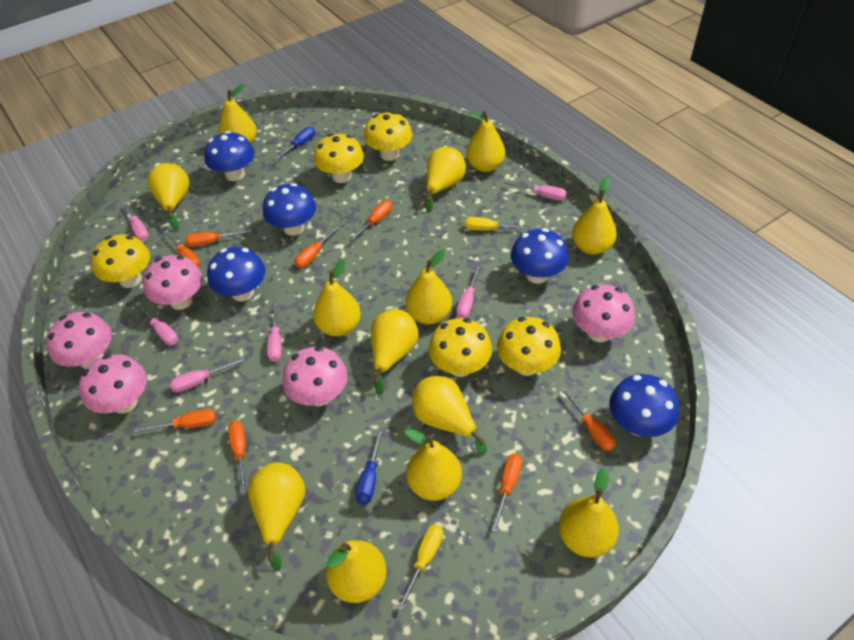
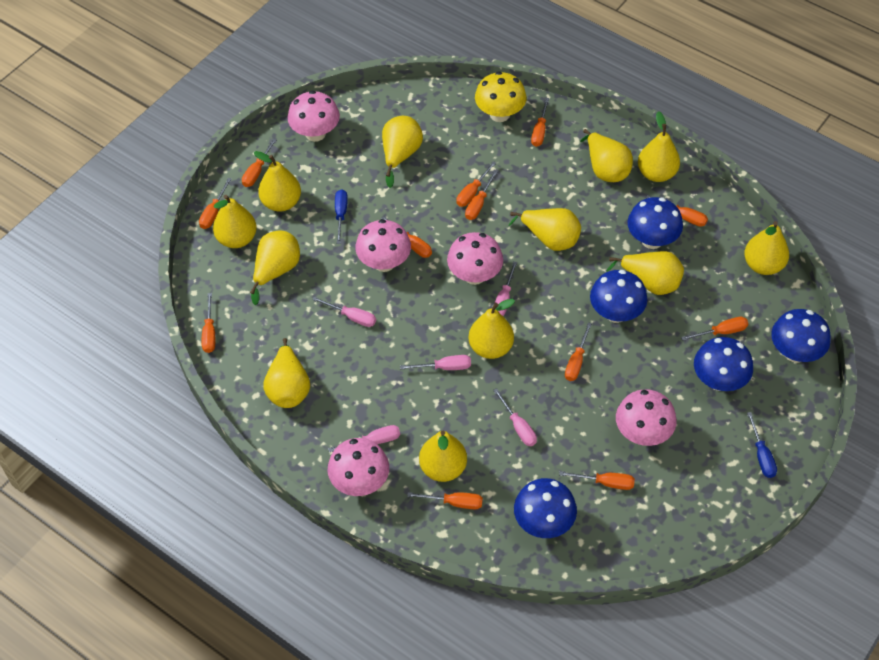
orange screwdriver: 8 -> 12
pink screwdriver: 6 -> 5
yellow mushroom: 5 -> 1
yellow pear: 13 -> 12
yellow screwdriver: 2 -> 0

